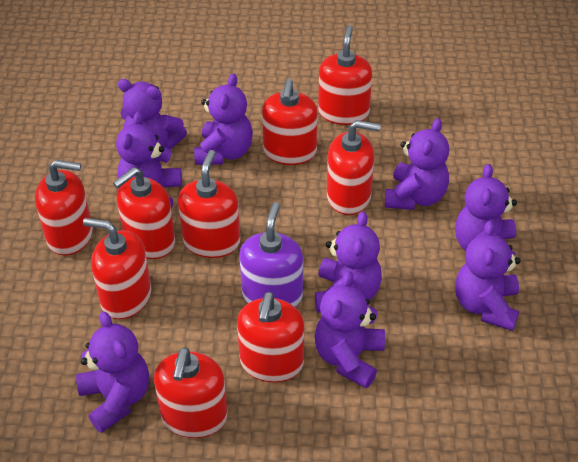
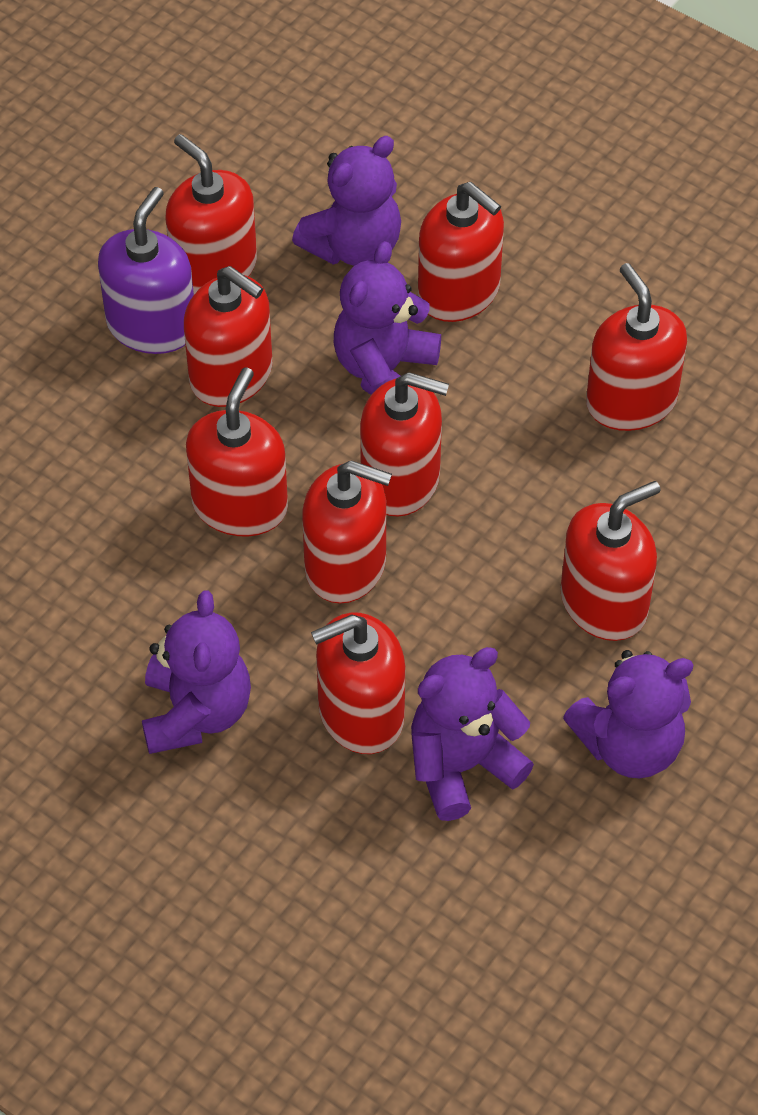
purple teddy bear: 9 -> 5

